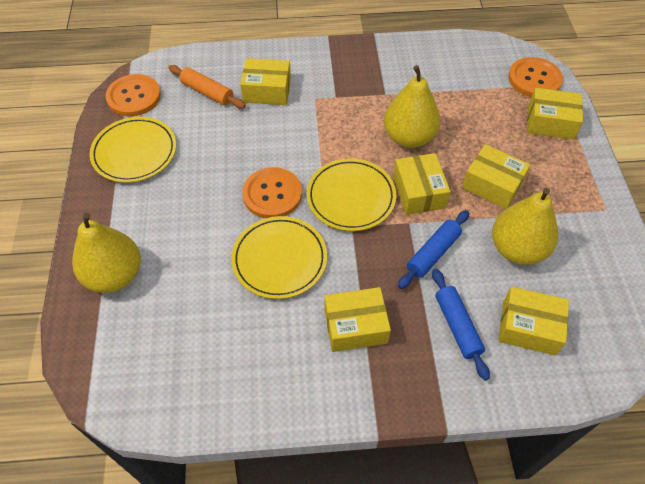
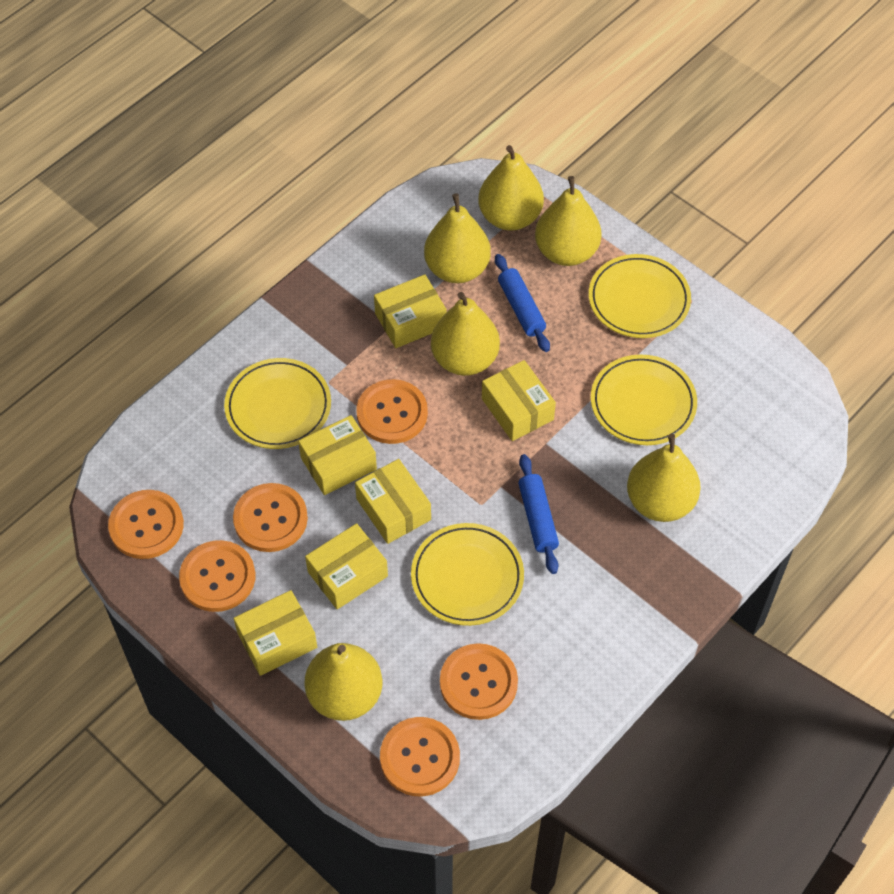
orange button: 3 -> 6
orange rolling pin: 1 -> 0
yellow pear: 3 -> 6
yellow plate: 3 -> 4

